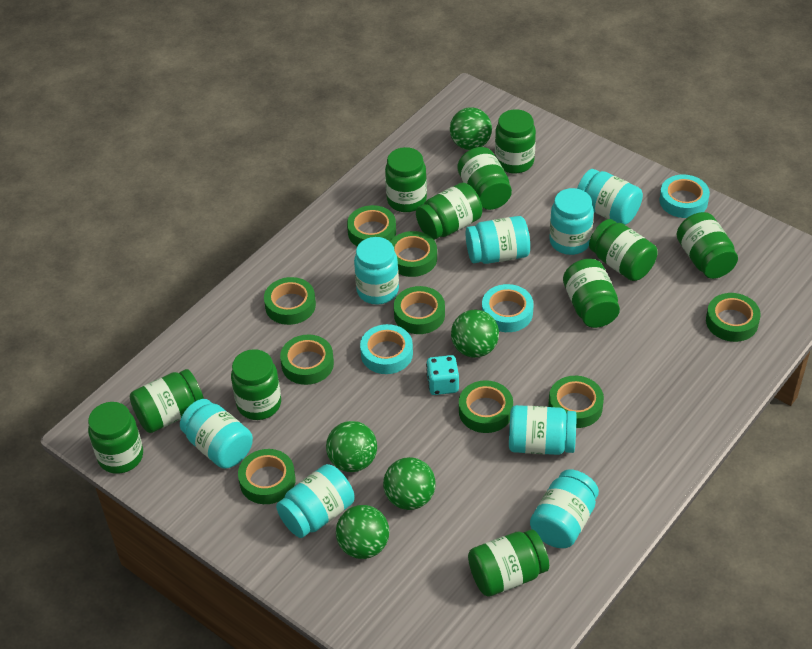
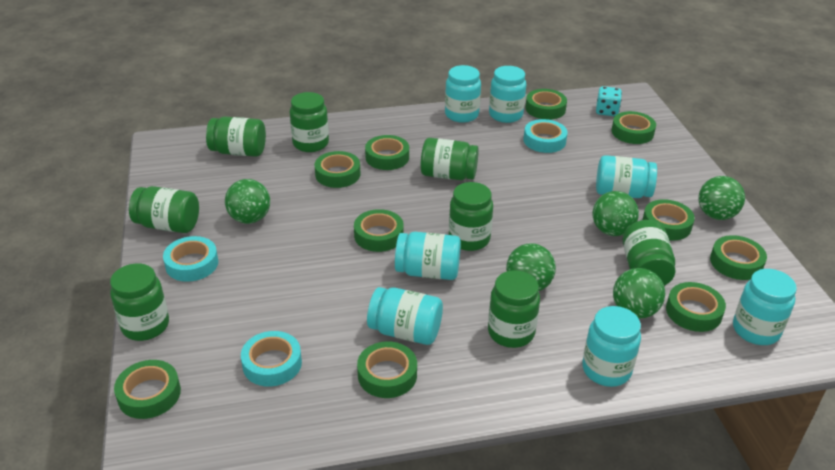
green jar: 11 -> 8
green tape: 9 -> 10
turquoise jar: 8 -> 7

